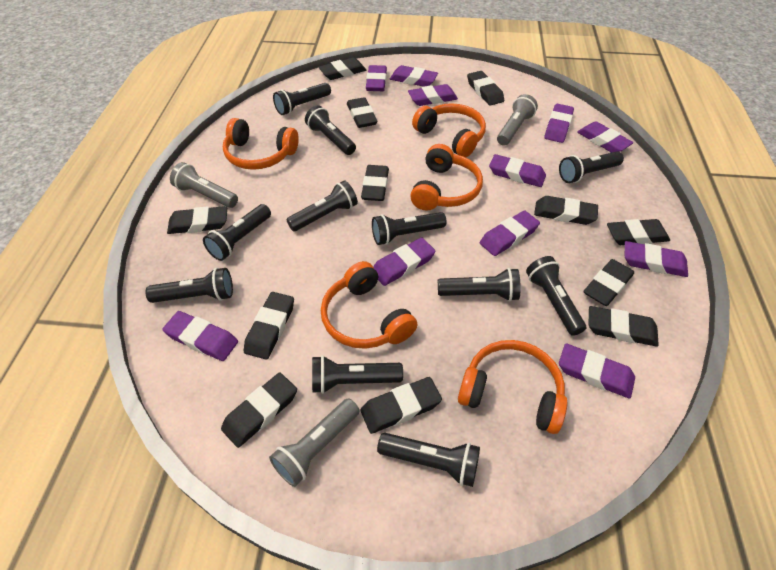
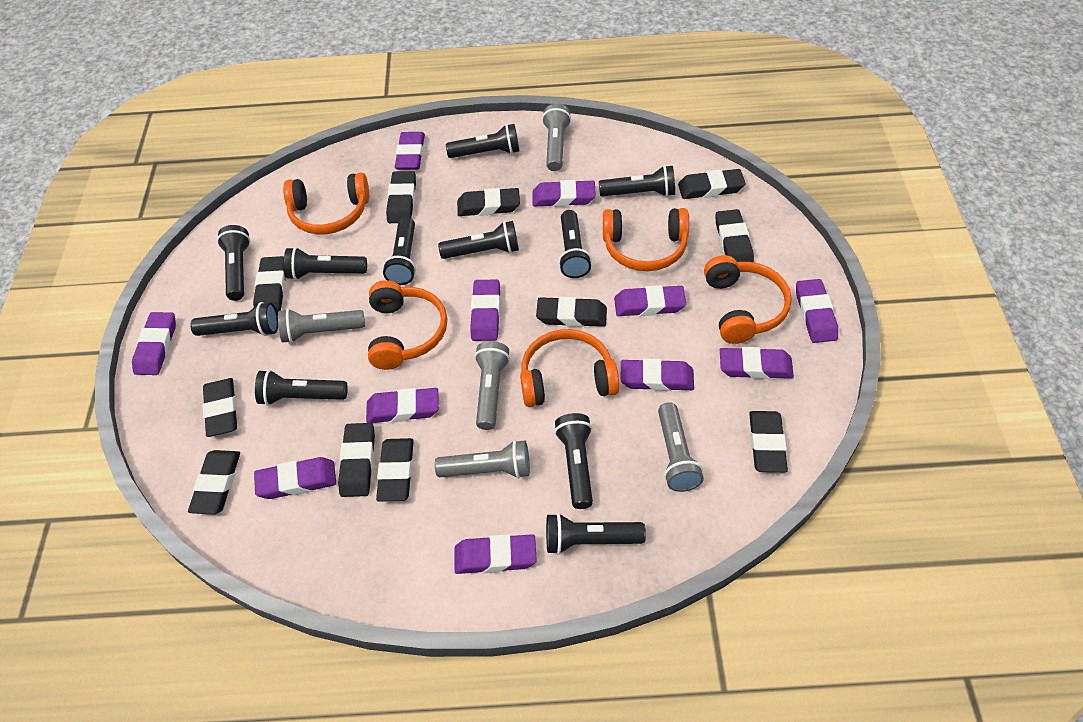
black eraser: 12 -> 11
grey flashlight: 3 -> 5

